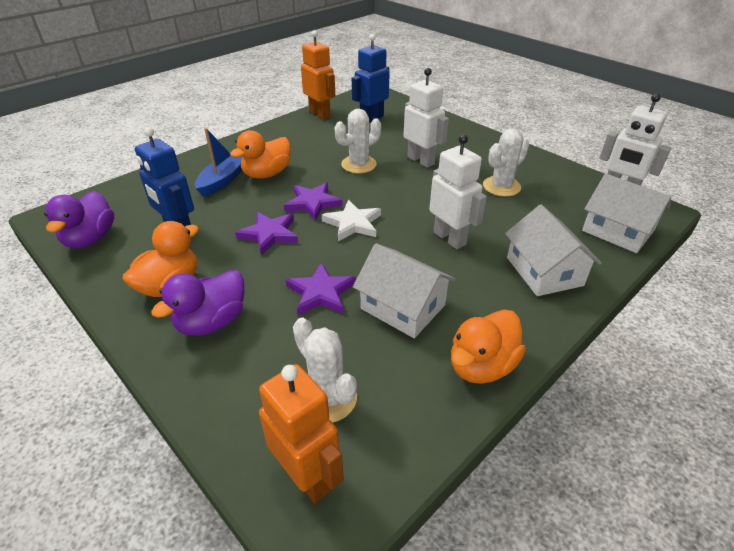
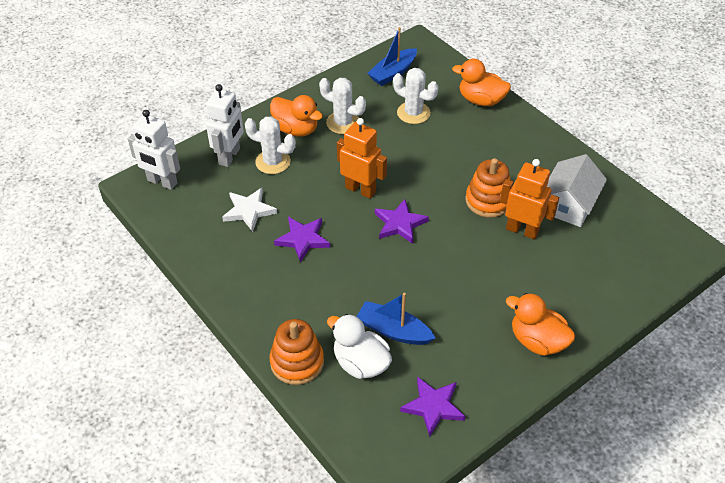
blue boat: 1 -> 2
blue robot: 2 -> 0
orange stacking toy: 0 -> 2
purple duck: 2 -> 0
white duck: 0 -> 1
white house: 3 -> 1
white robot: 3 -> 2

